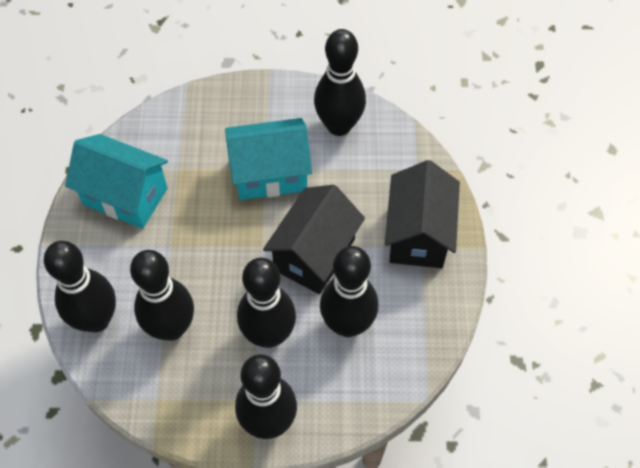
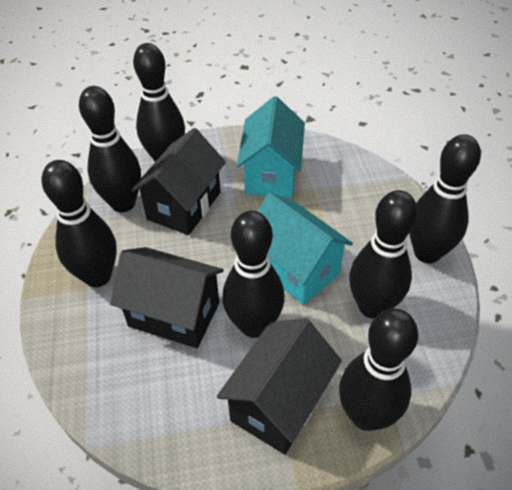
black bowling pin: 6 -> 7
black house: 2 -> 3

